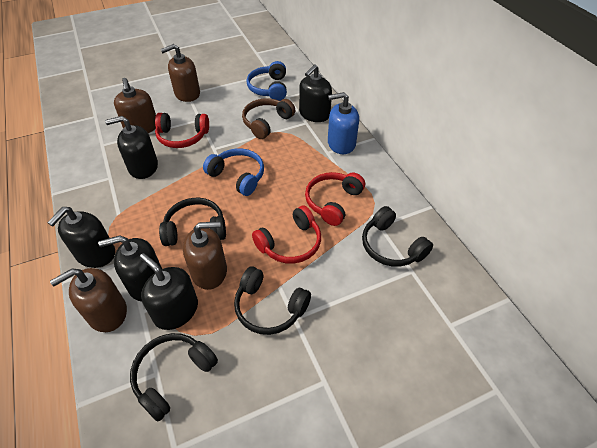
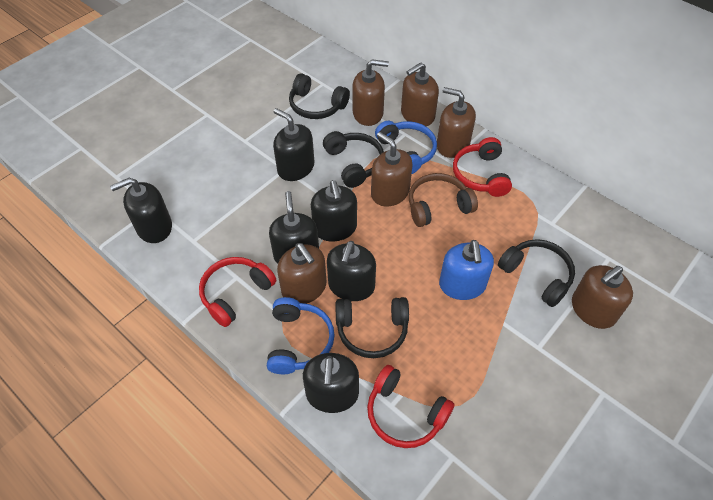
black soap dispenser: 5 -> 6
brown soap dispenser: 4 -> 6

